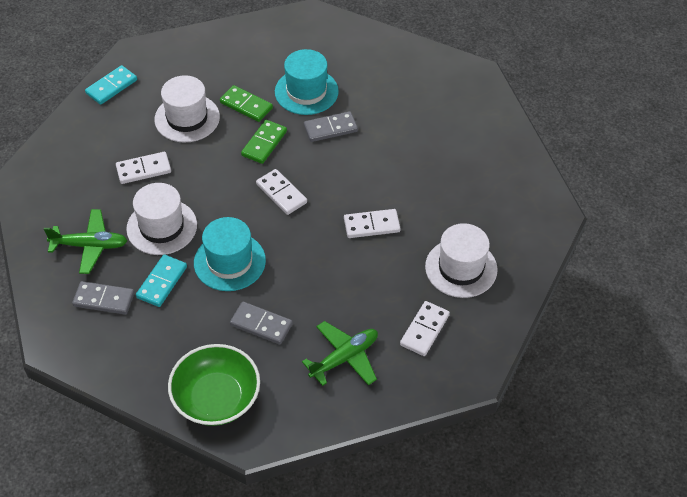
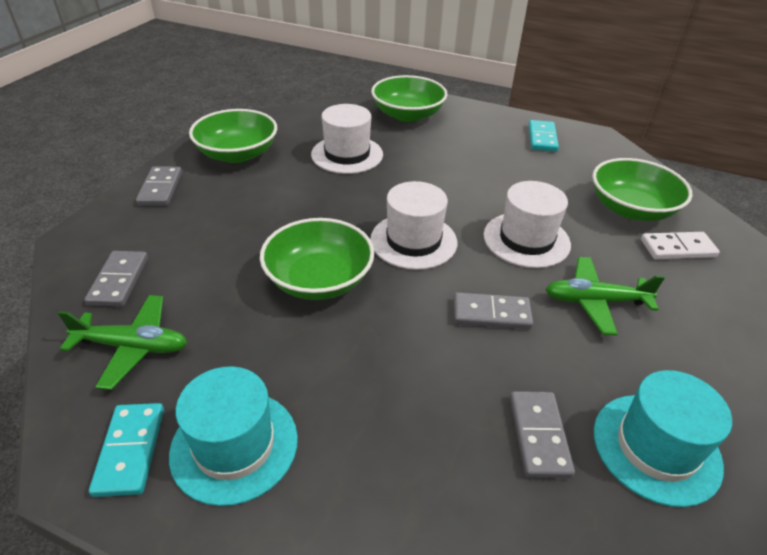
green bowl: 1 -> 4
green domino: 2 -> 0
grey domino: 3 -> 4
white domino: 4 -> 1

